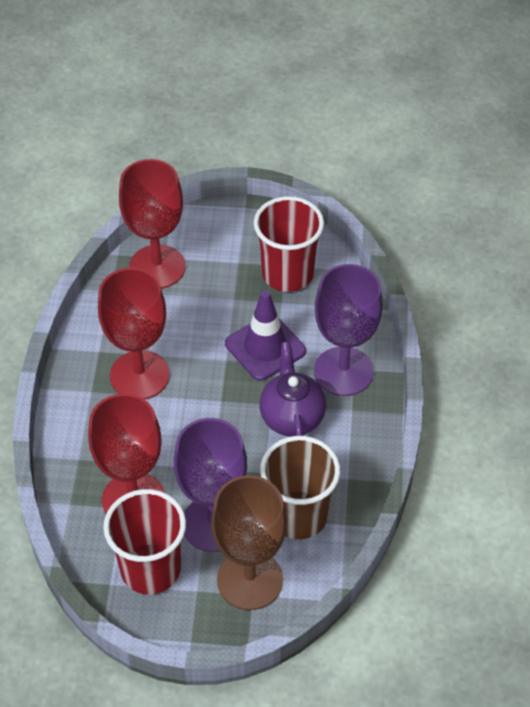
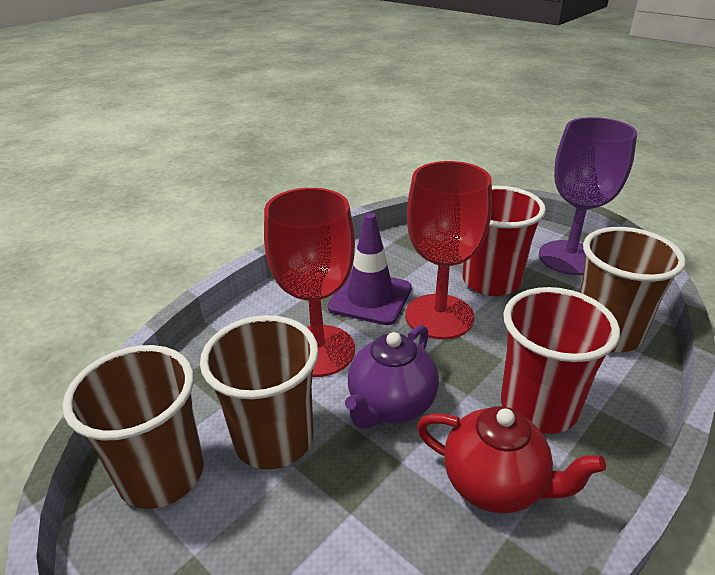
brown cup: 1 -> 3
brown goblet: 1 -> 0
purple goblet: 2 -> 1
red goblet: 3 -> 2
red teapot: 0 -> 1

